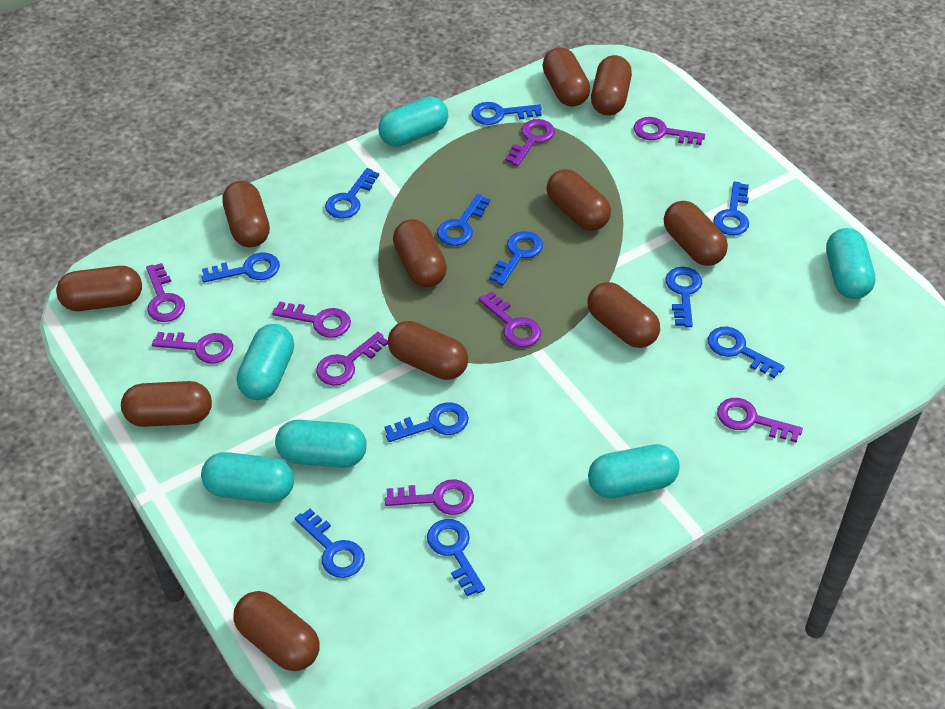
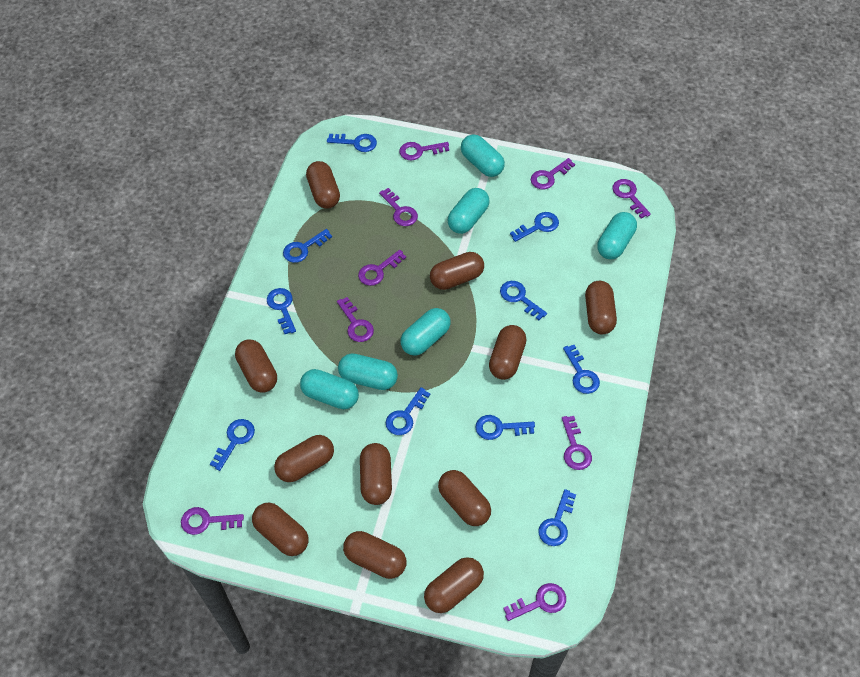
blue key: 11 -> 10

